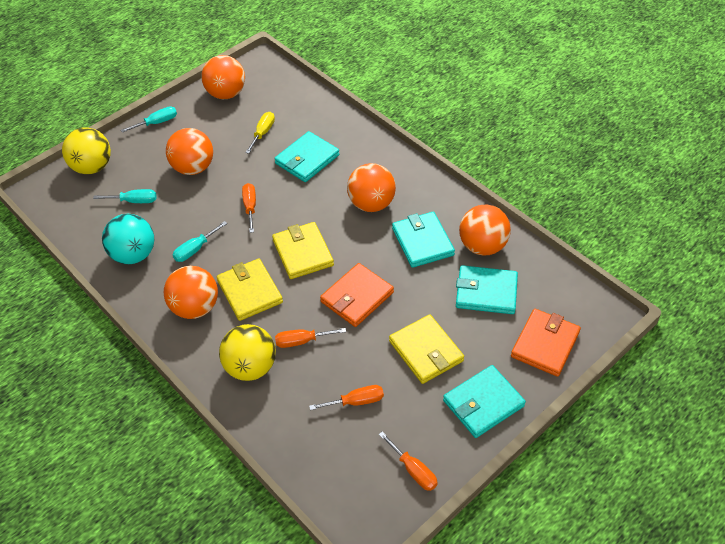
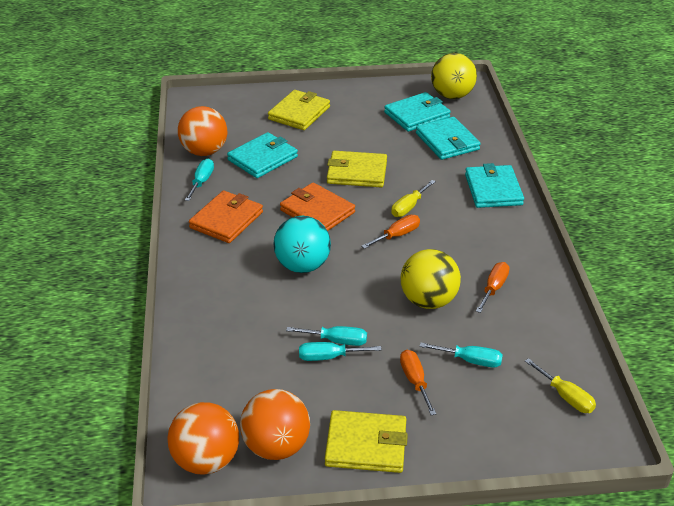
orange ball: 5 -> 3
orange screwdriver: 4 -> 3
turquoise screwdriver: 3 -> 4
yellow screwdriver: 1 -> 2

